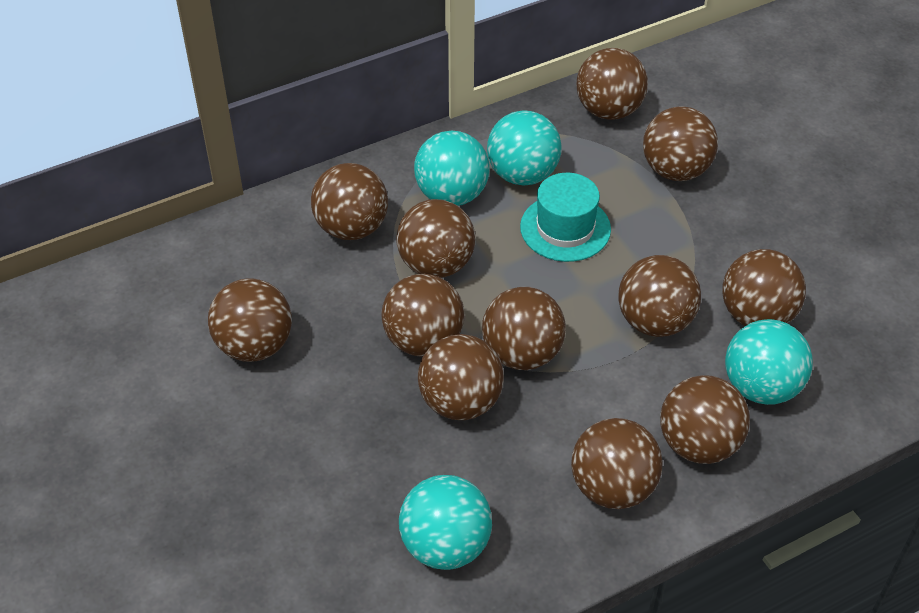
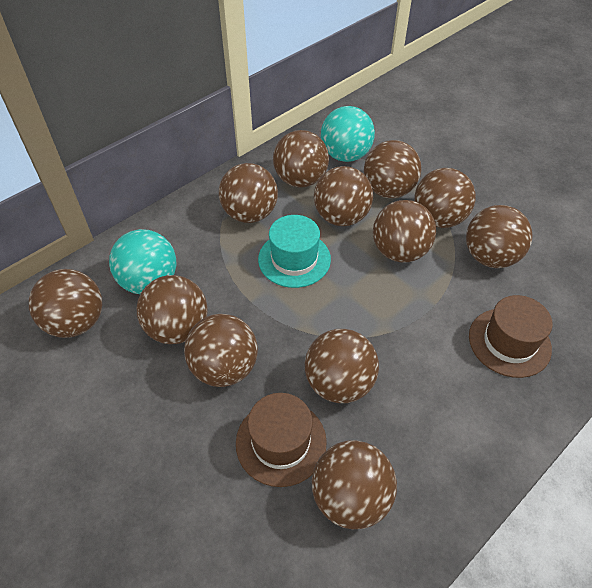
brown hat: 0 -> 2
turquoise ball: 4 -> 2

